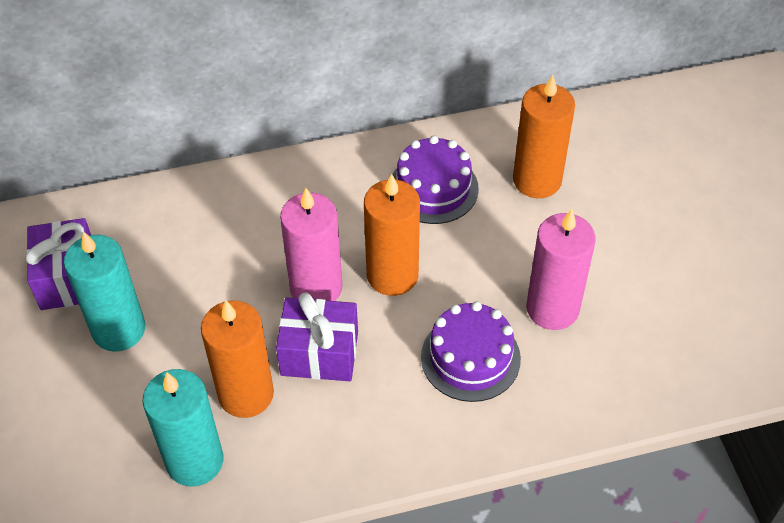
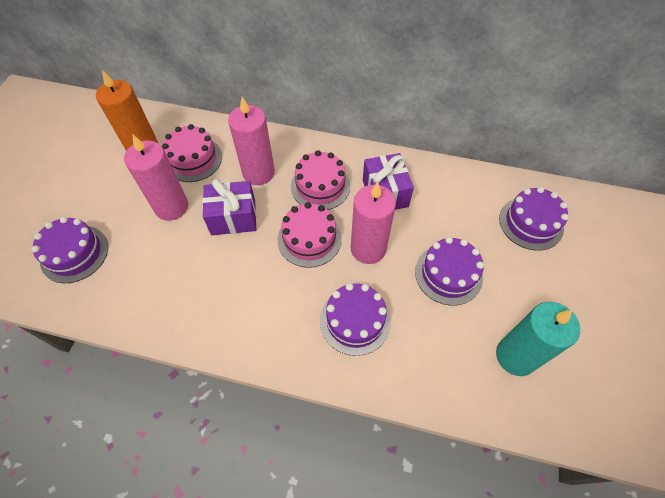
orange candle: 3 -> 1
pink cake: 0 -> 3
pink candle: 2 -> 3
purple cake: 2 -> 4
turquoise candle: 2 -> 1

